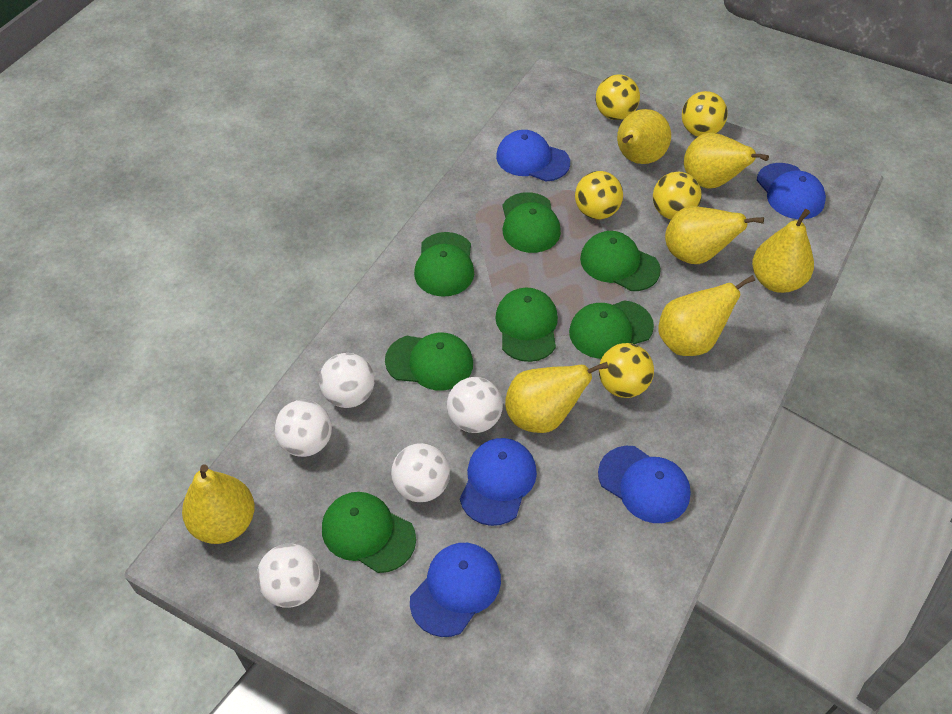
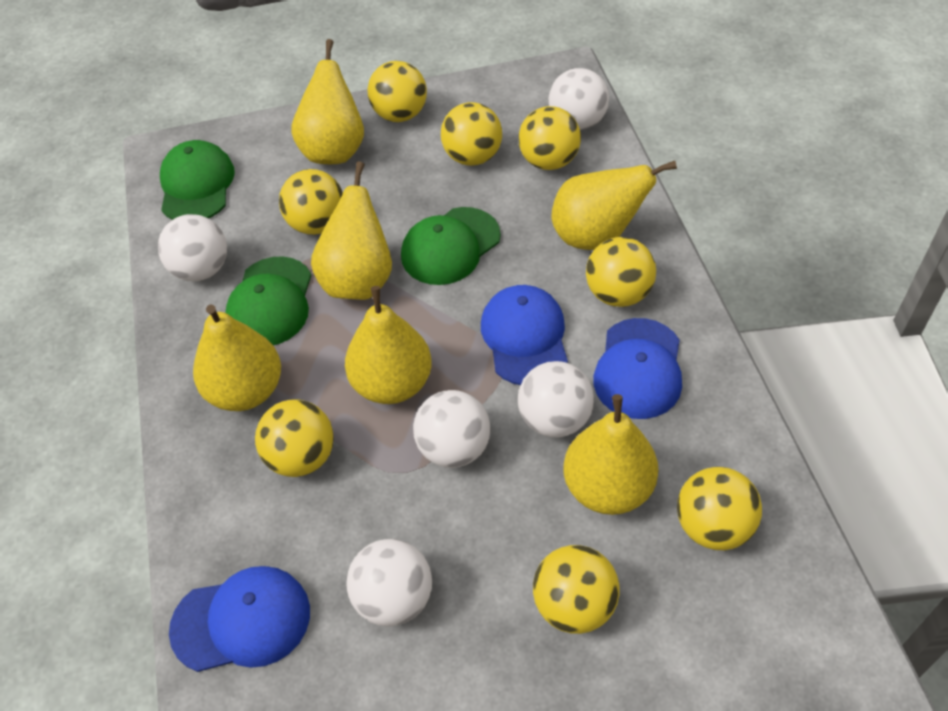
blue cap: 5 -> 3
green cap: 7 -> 3
yellow ball: 5 -> 8
yellow pear: 7 -> 6

